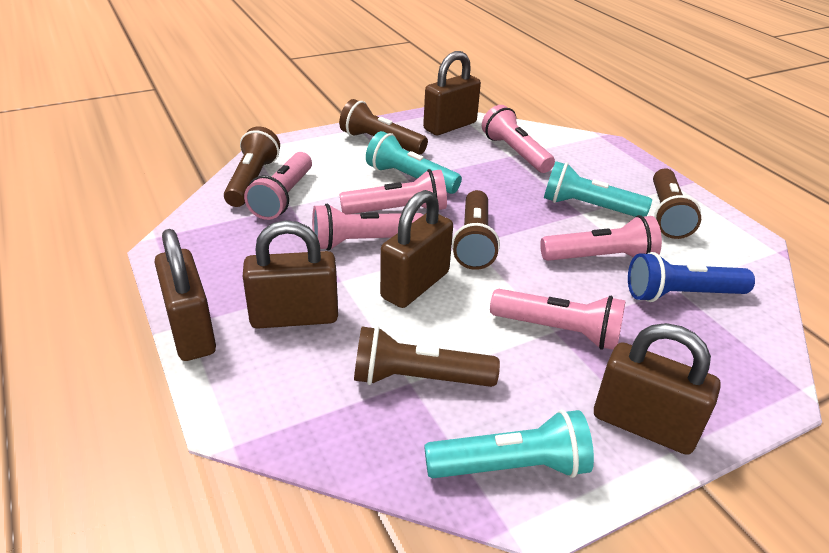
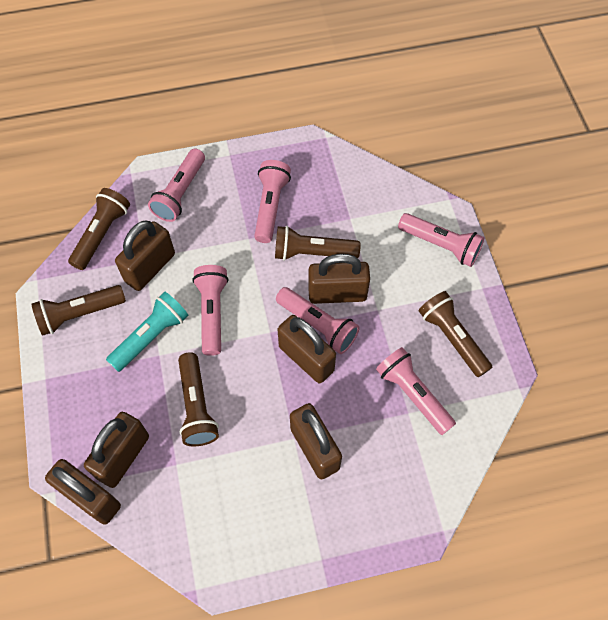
blue flashlight: 1 -> 0
brown padlock: 5 -> 6
turquoise flashlight: 3 -> 1

